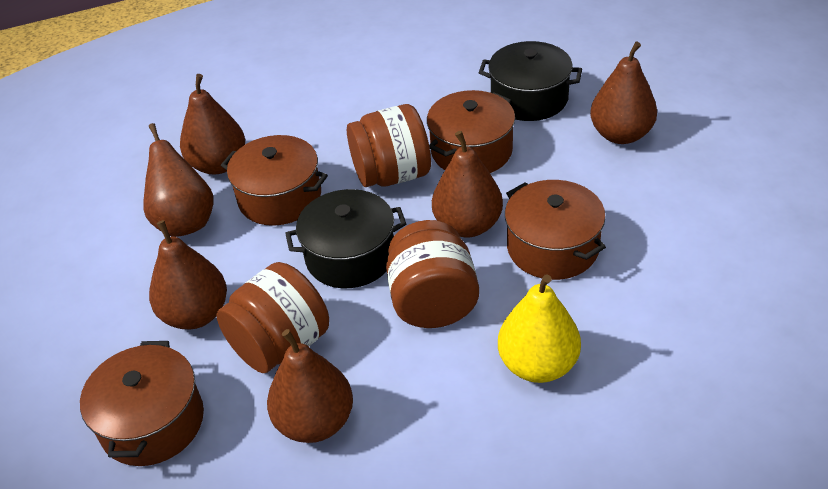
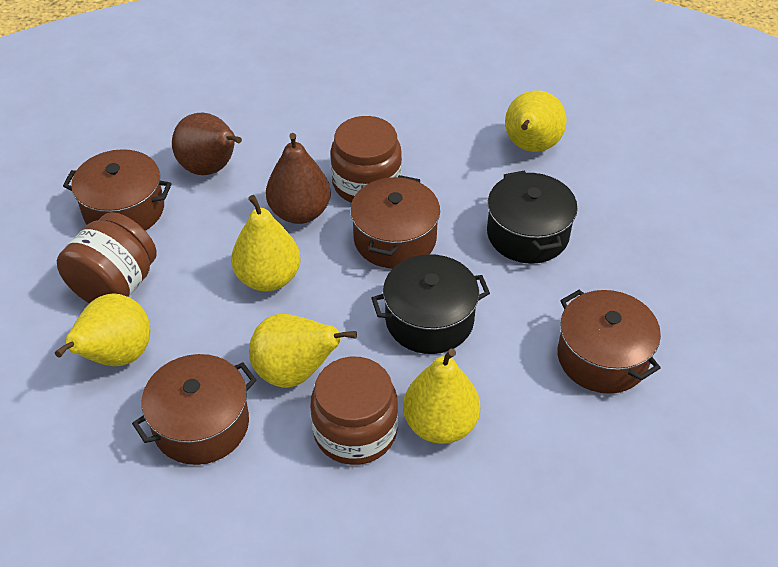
brown pear: 6 -> 2
yellow pear: 1 -> 5

